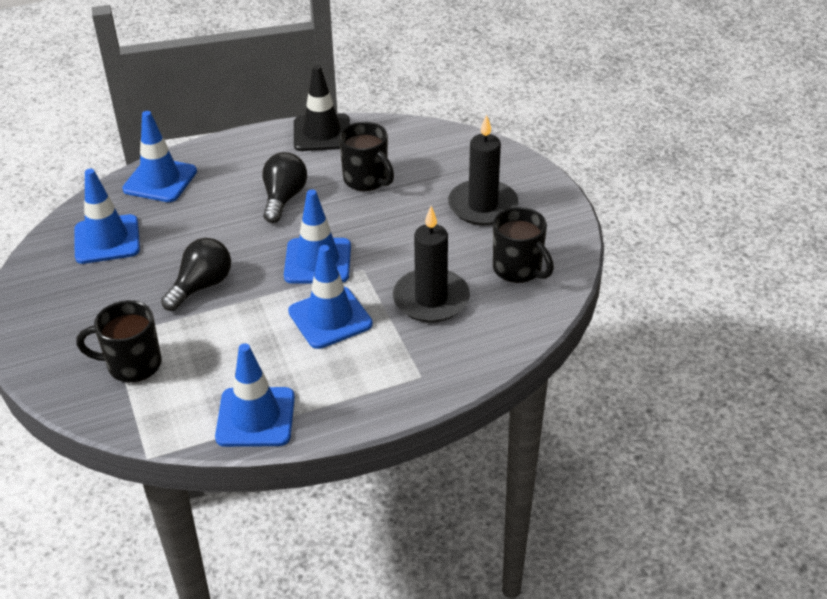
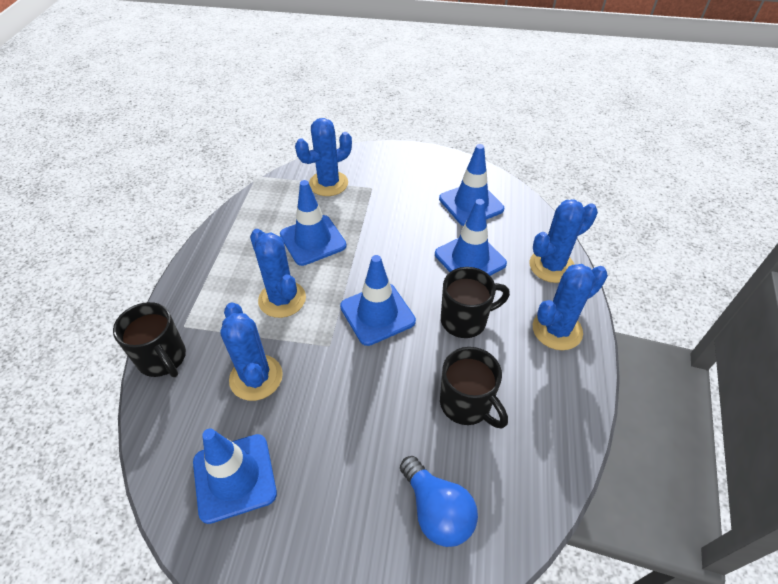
black candle: 2 -> 0
black light bulb: 2 -> 0
black traffic cone: 1 -> 0
blue cactus: 0 -> 5
blue light bulb: 0 -> 1

